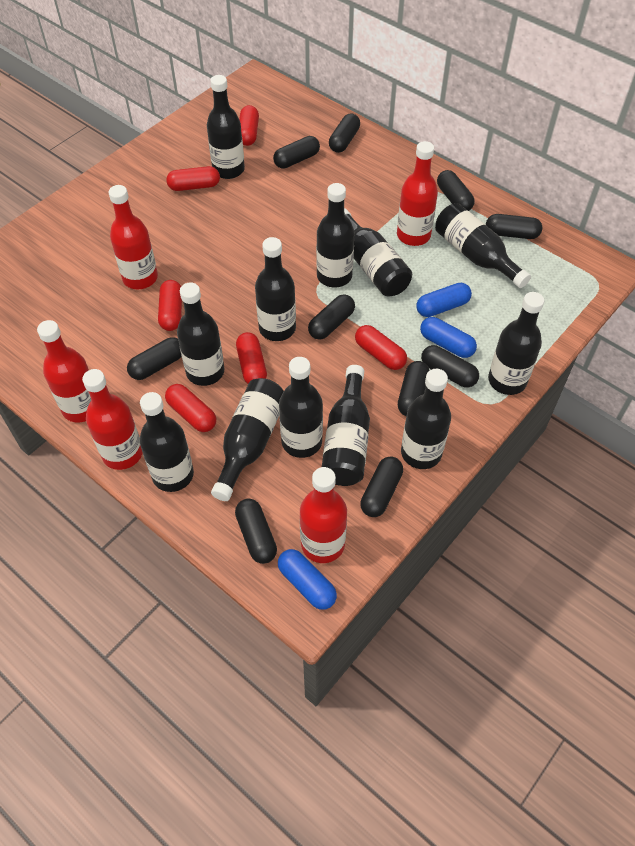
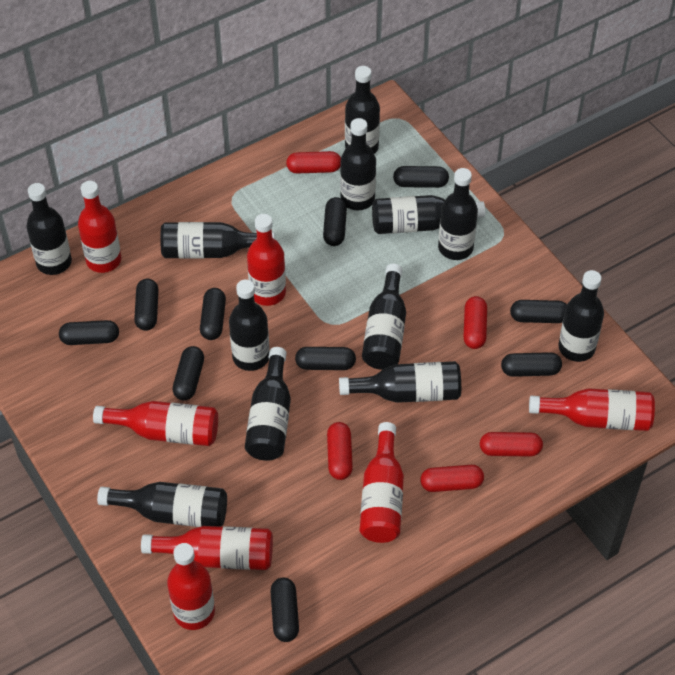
blue capsule: 3 -> 0
red bottle: 5 -> 7
red capsule: 6 -> 5

